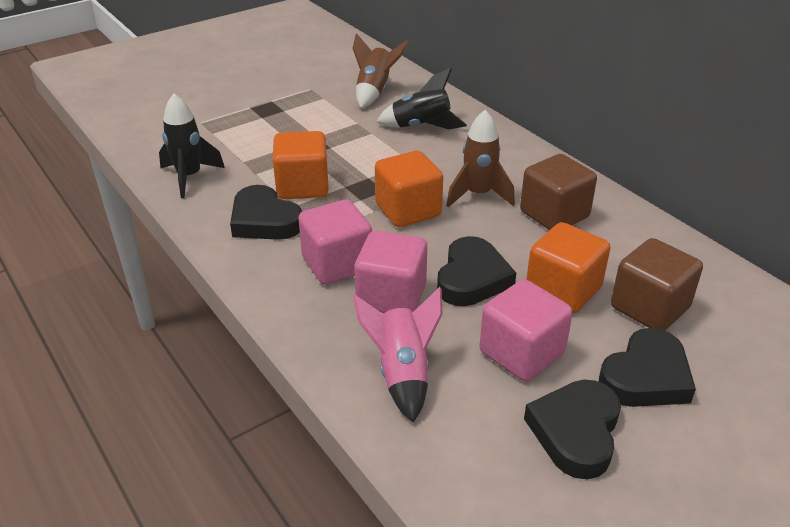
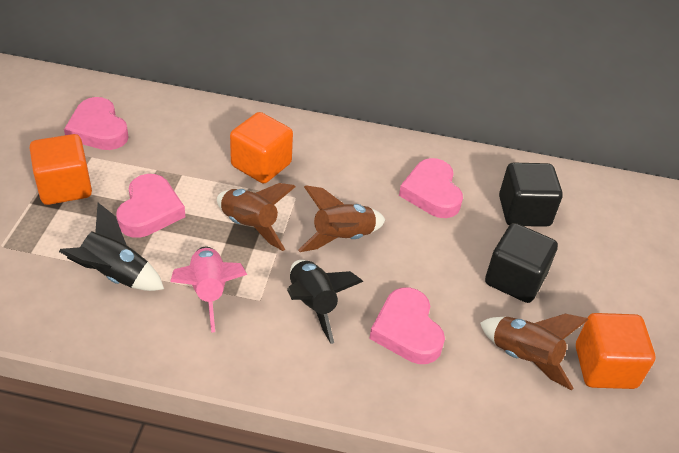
black cube: 0 -> 2
black heart: 4 -> 0
brown cube: 2 -> 0
brown rocket: 2 -> 3
pink cube: 3 -> 0
pink heart: 0 -> 4

